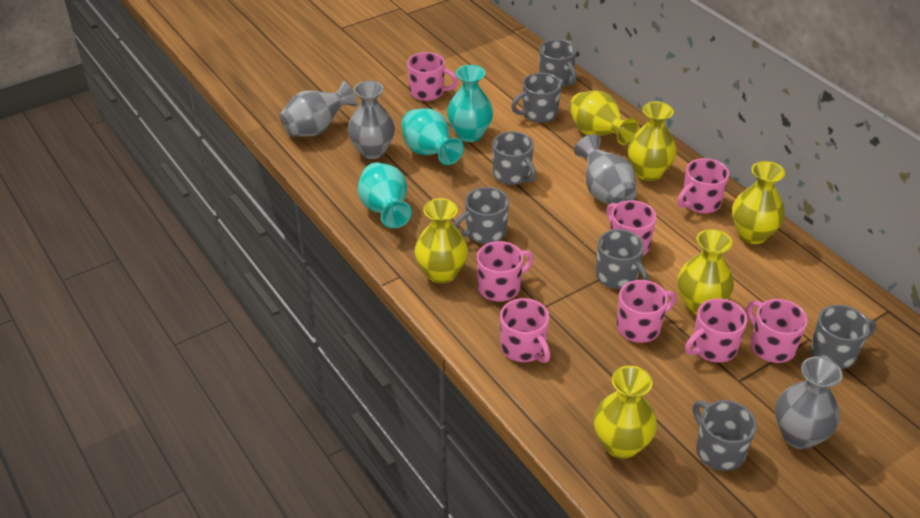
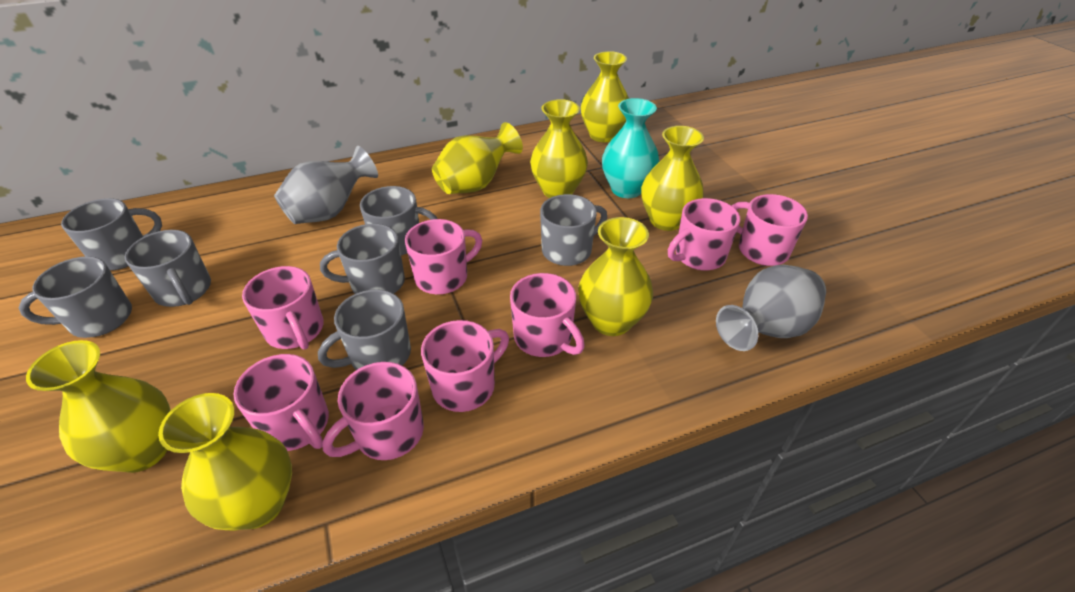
grey vase: 4 -> 2
turquoise vase: 3 -> 1
yellow vase: 6 -> 7

